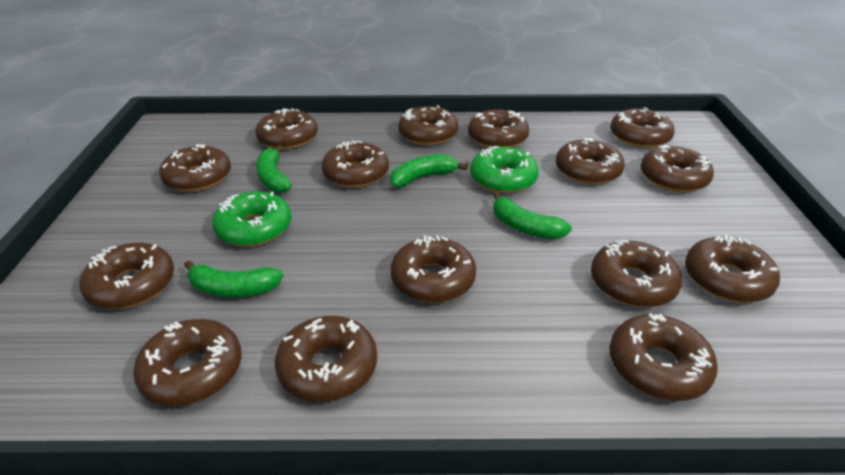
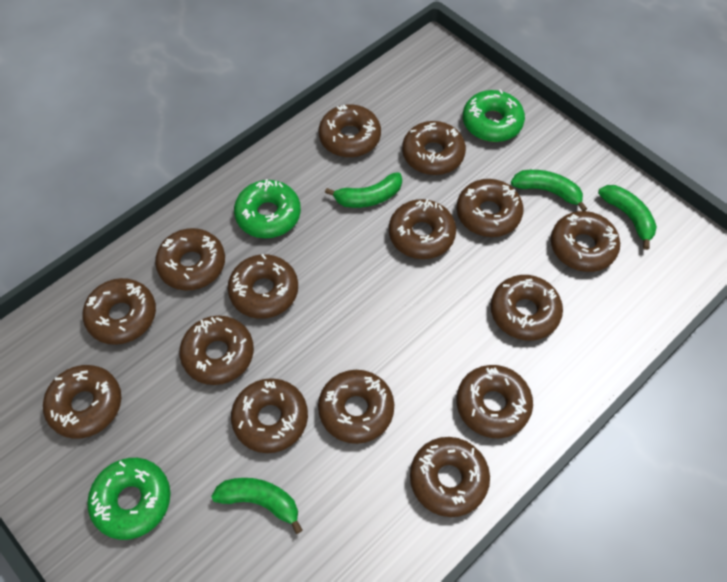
green donut: 2 -> 3

